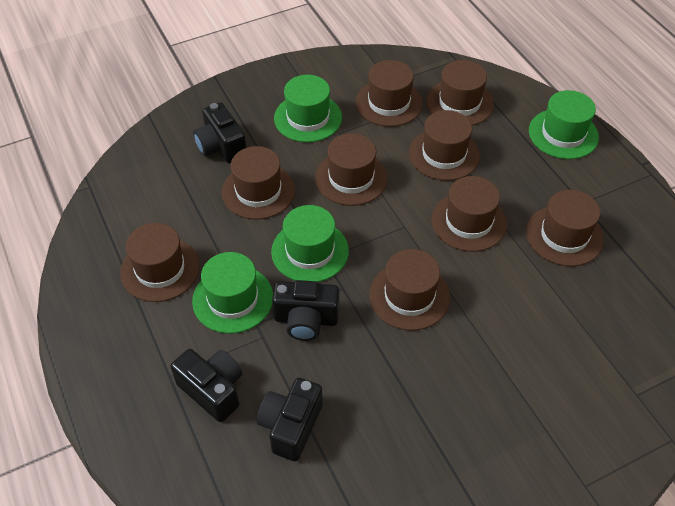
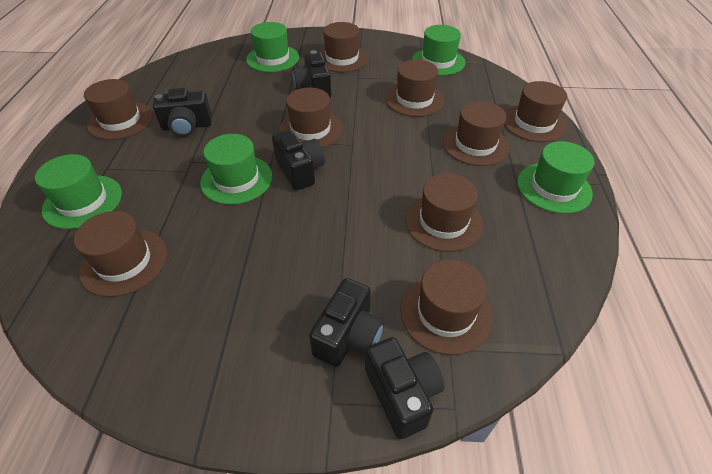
black camera: 4 -> 5
green hat: 4 -> 5

